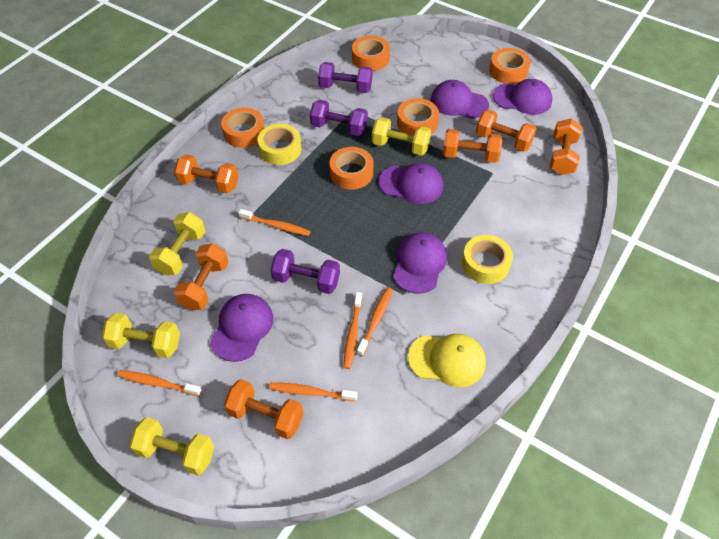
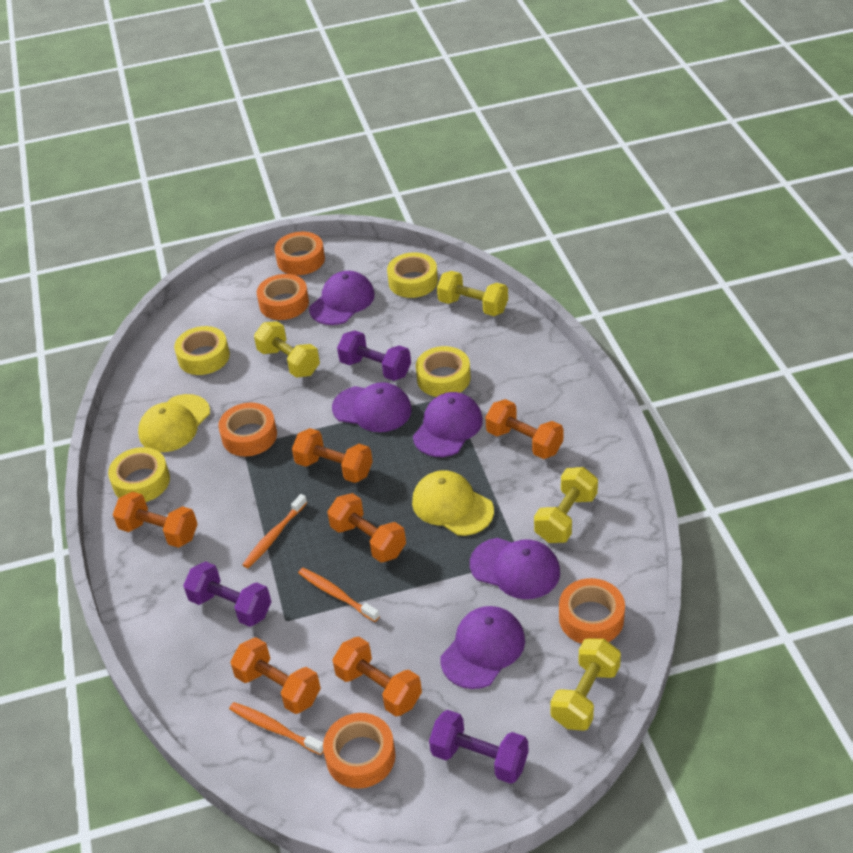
orange toothbrush: 5 -> 3
yellow cap: 1 -> 2
yellow tape: 2 -> 4

